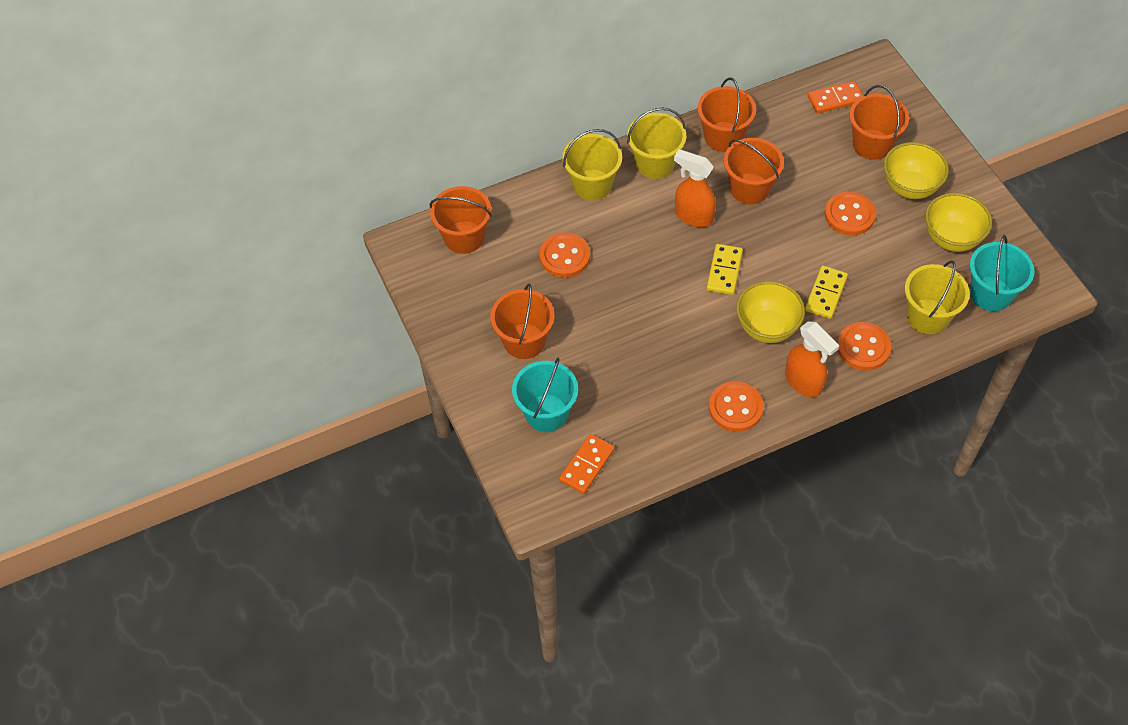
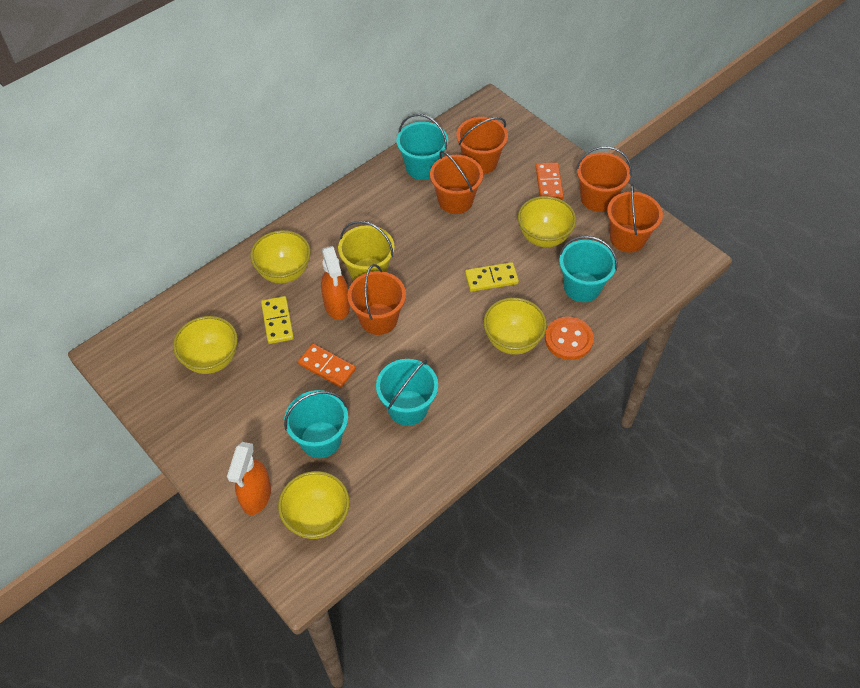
orange button: 4 -> 1
turquoise bucket: 2 -> 4
yellow bowl: 3 -> 5
yellow bucket: 3 -> 1

